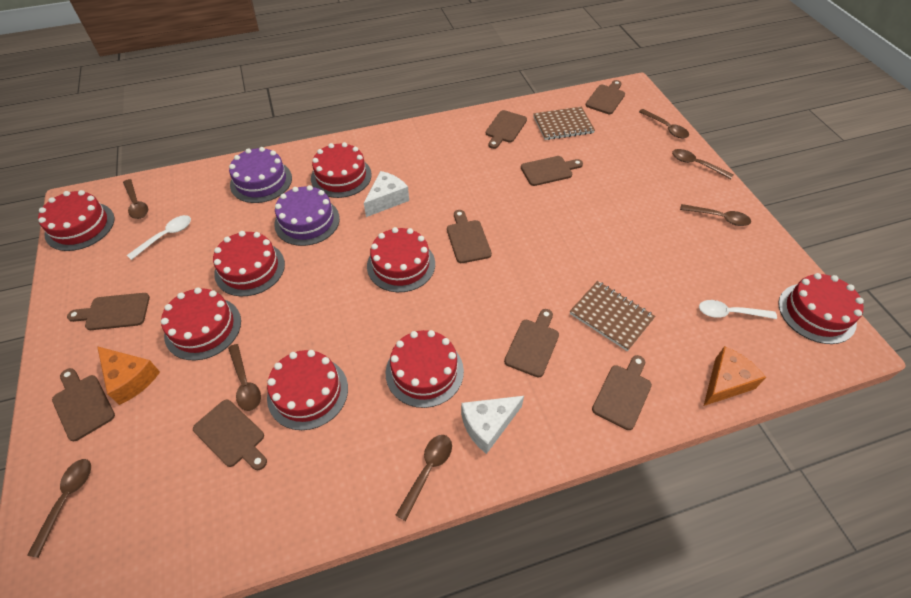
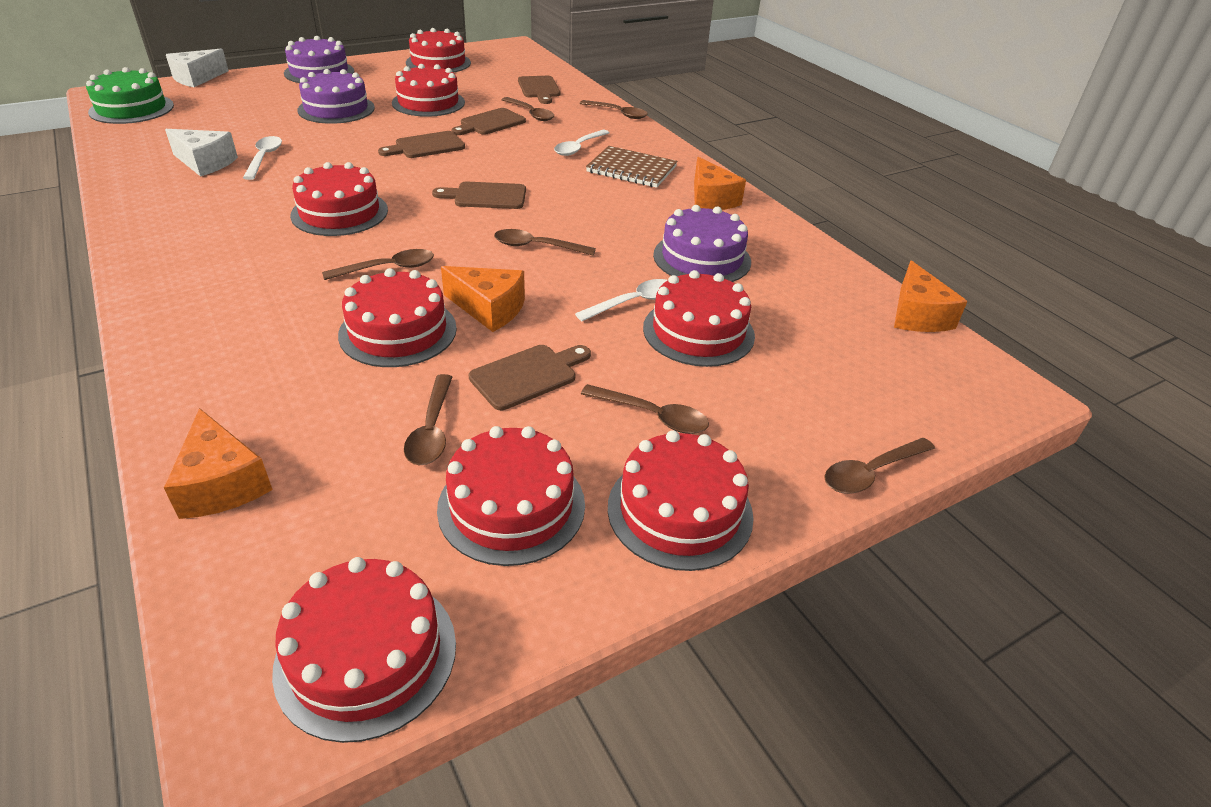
brown cutting board: 9 -> 5
brown notebook: 2 -> 1
green cake: 0 -> 1
orange cheese: 2 -> 4
purple cake: 2 -> 3
white spoon: 2 -> 3

